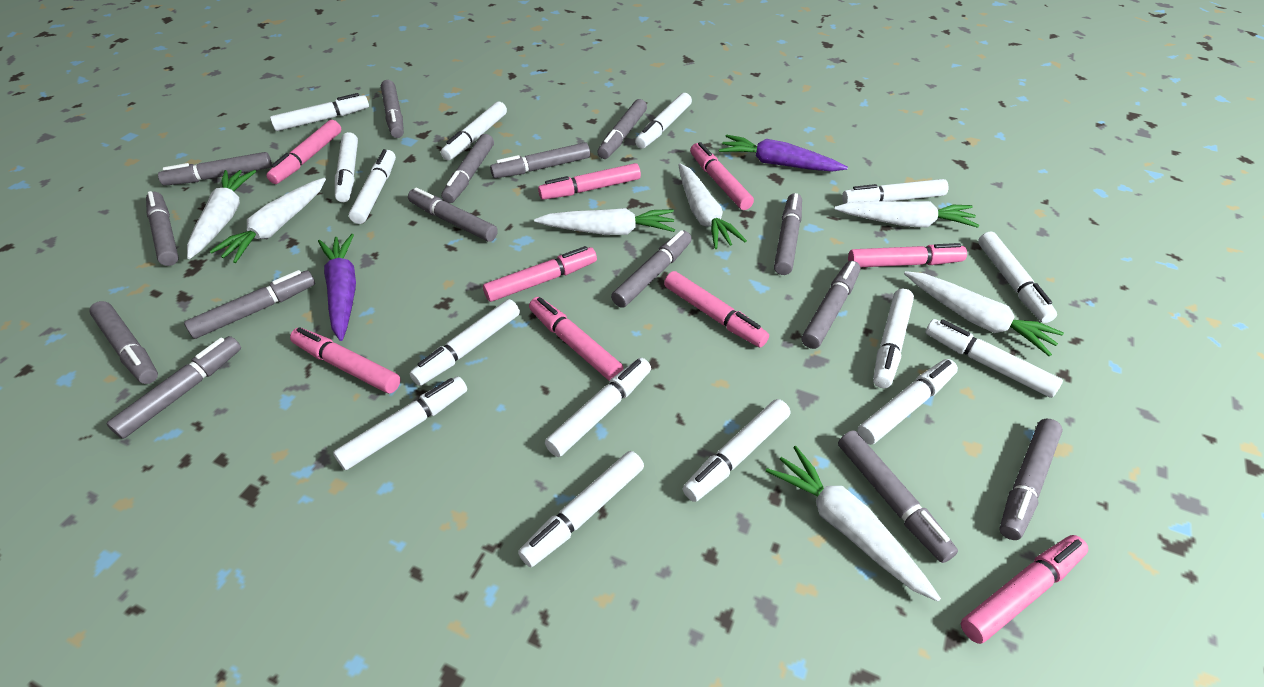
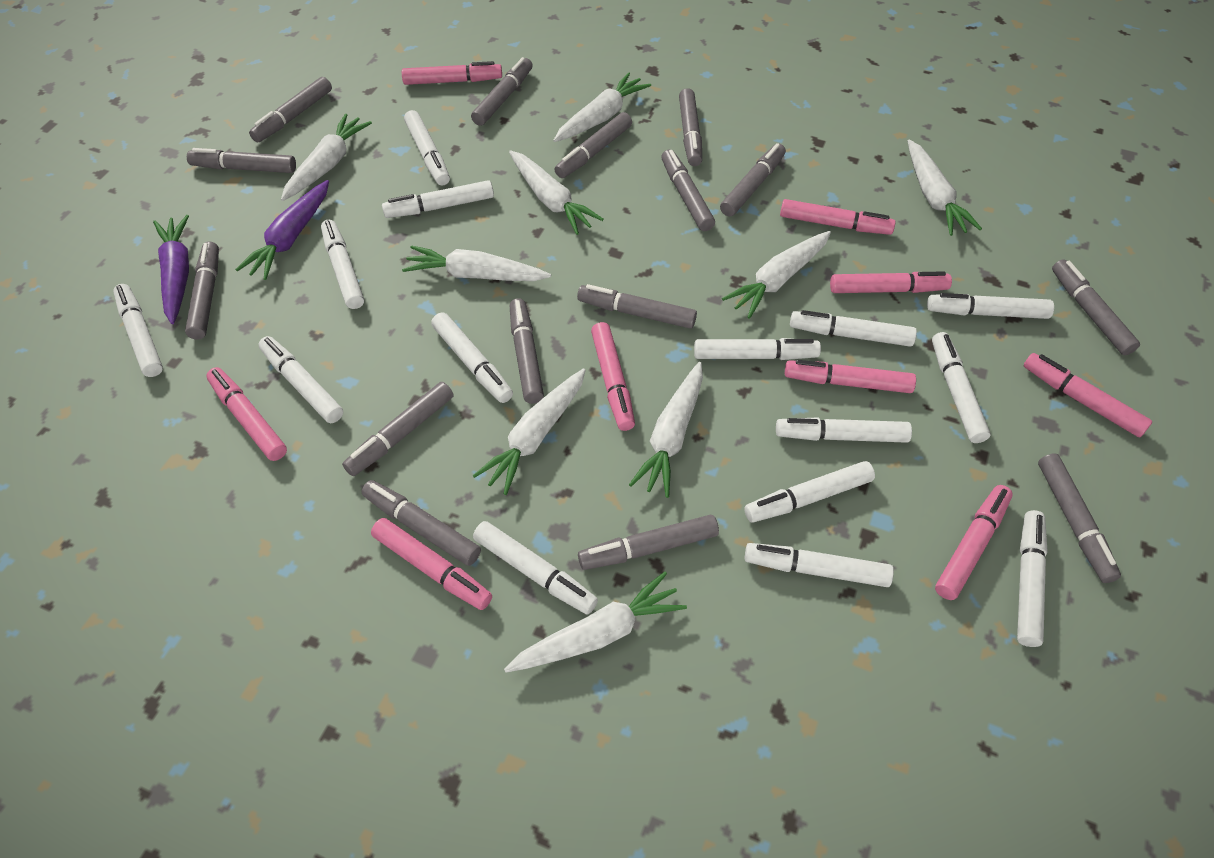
white carrot: 7 -> 9

